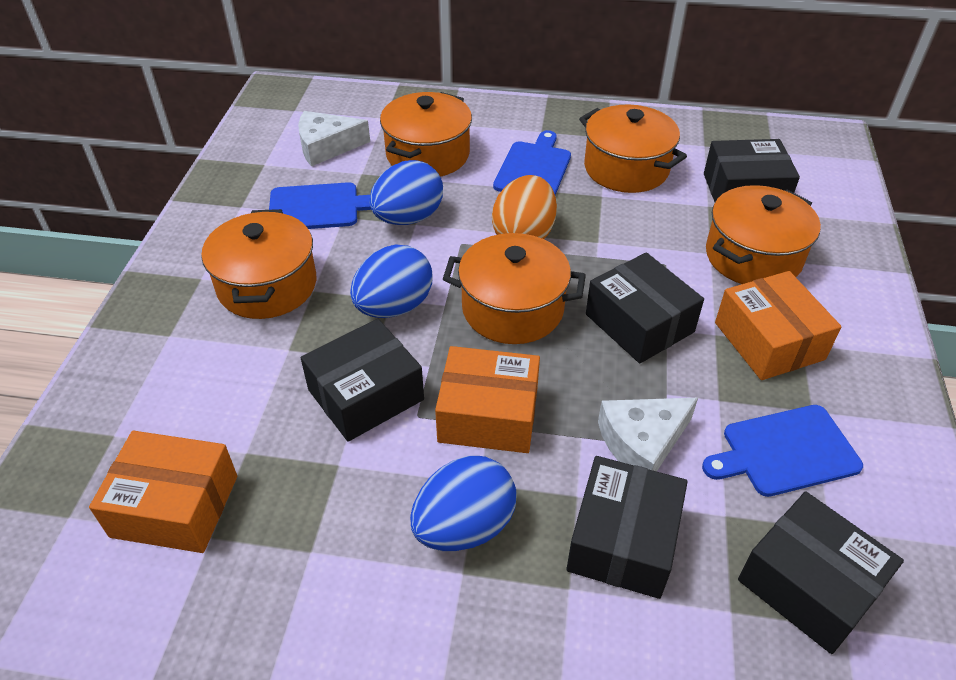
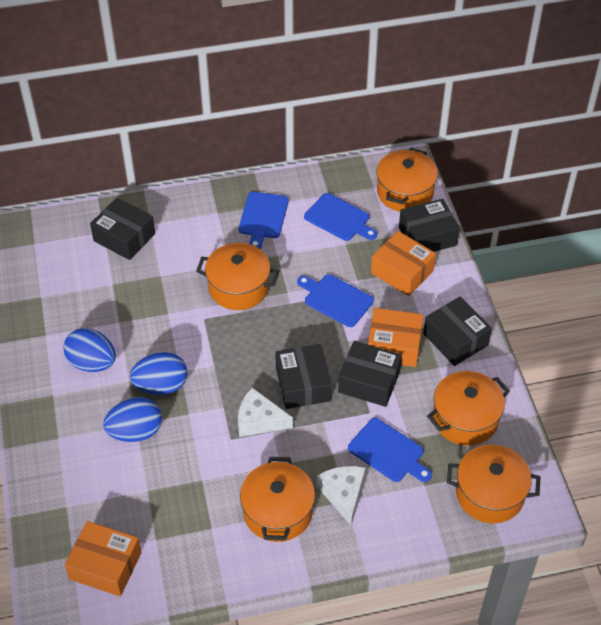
blue cutting board: 3 -> 4
orange egg: 1 -> 0

